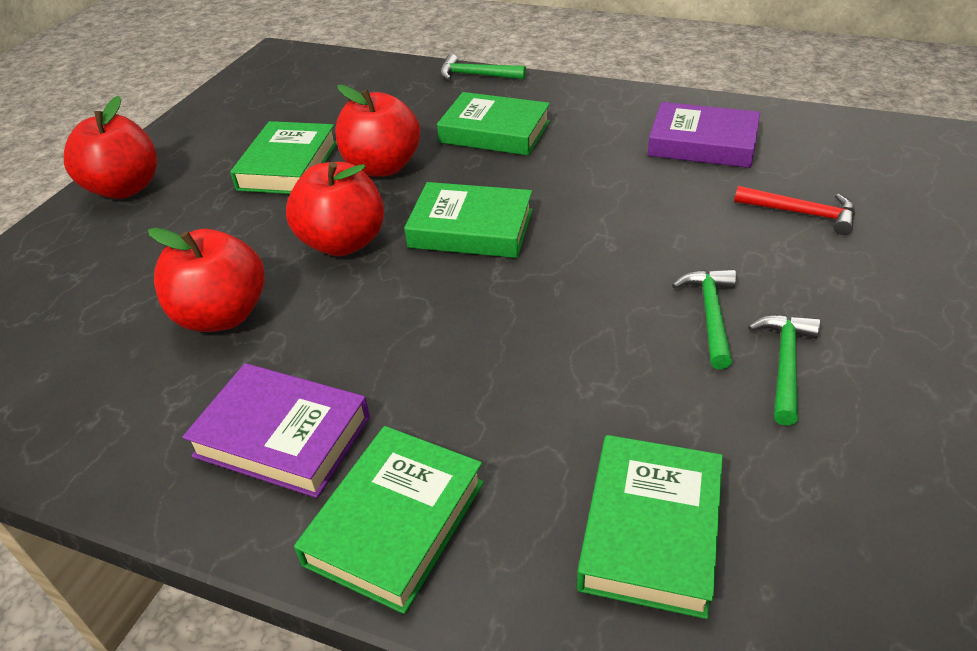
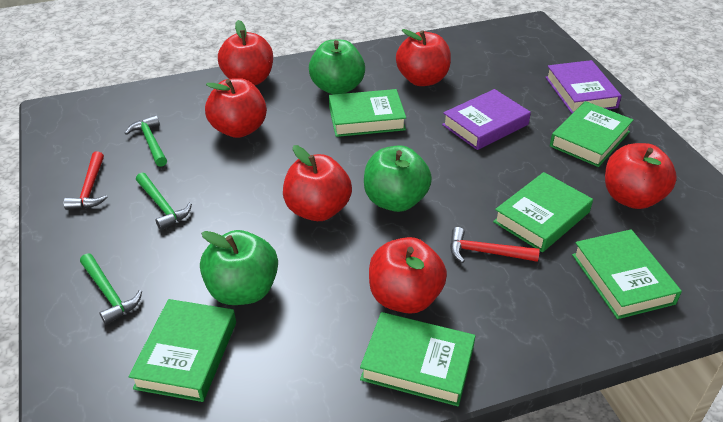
green apple: 0 -> 3
green book: 5 -> 6
red apple: 4 -> 6
red hammer: 1 -> 2

